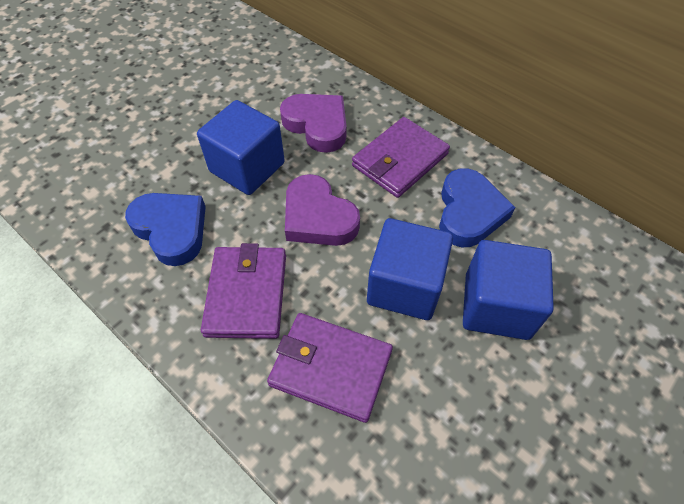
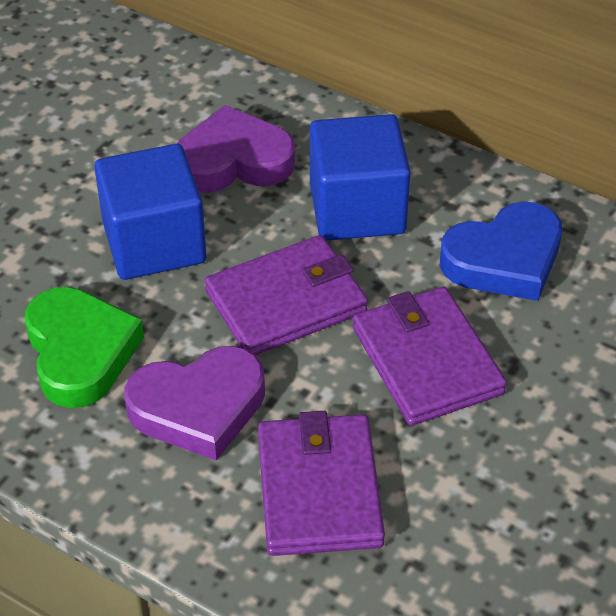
blue cube: 3 -> 2
blue heart: 2 -> 1
green heart: 0 -> 1

